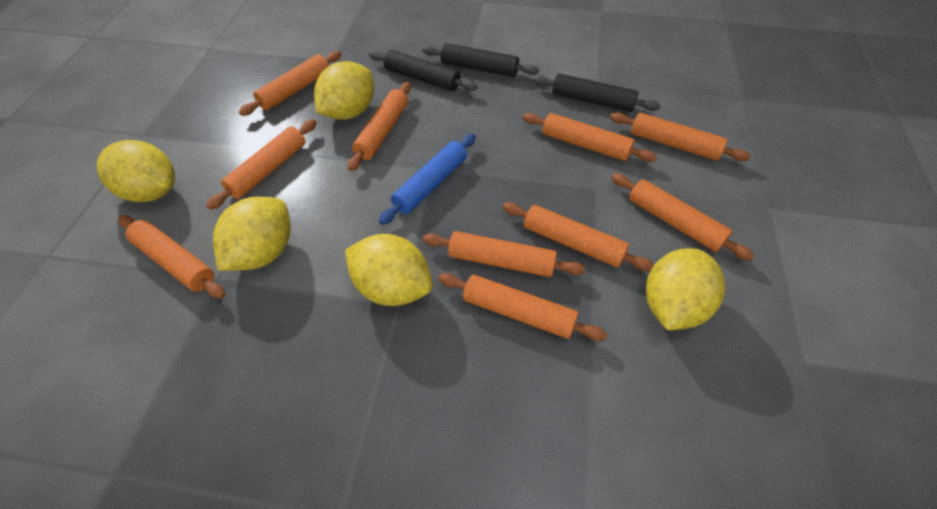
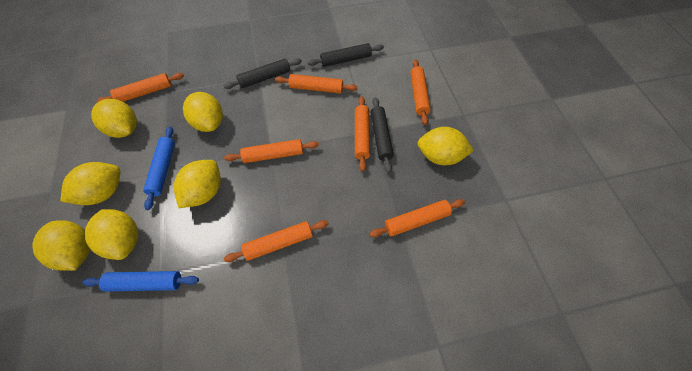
blue rolling pin: 1 -> 2
orange rolling pin: 10 -> 7
yellow lemon: 5 -> 7

